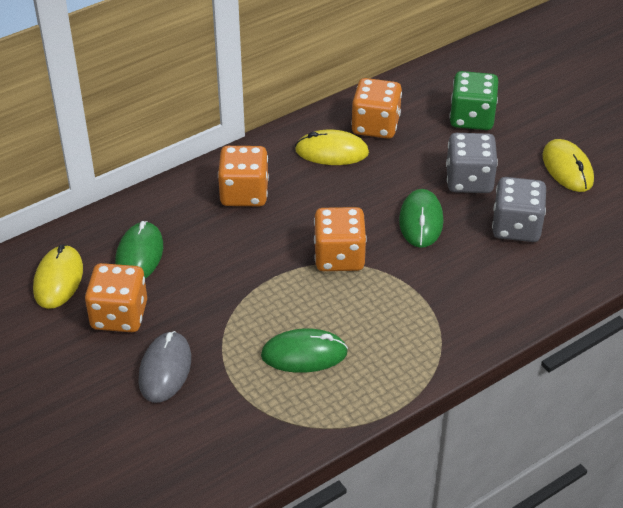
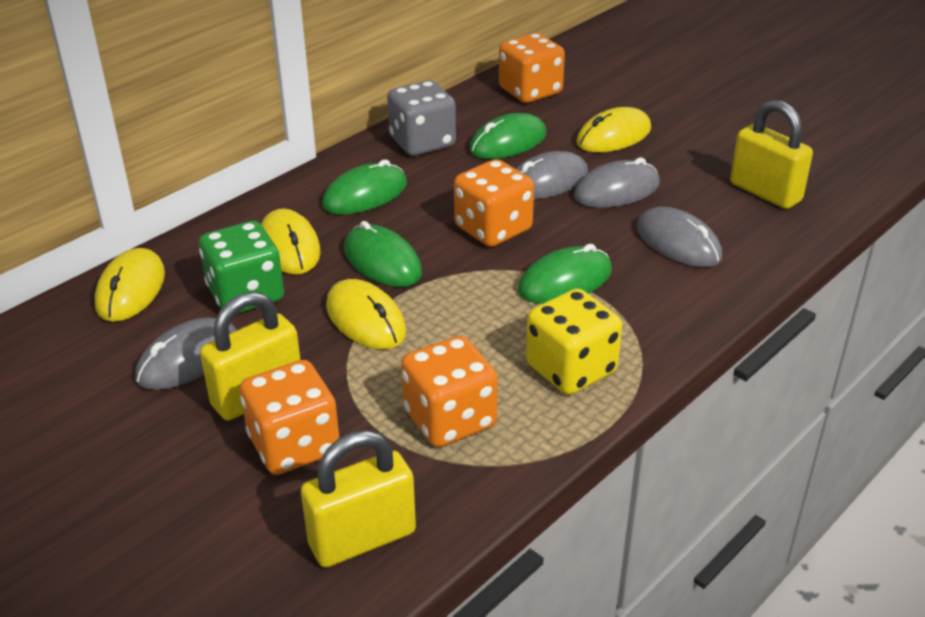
green mouse: 3 -> 4
grey dice: 2 -> 1
grey mouse: 1 -> 4
yellow dice: 0 -> 1
yellow mouse: 3 -> 4
yellow padlock: 0 -> 3

